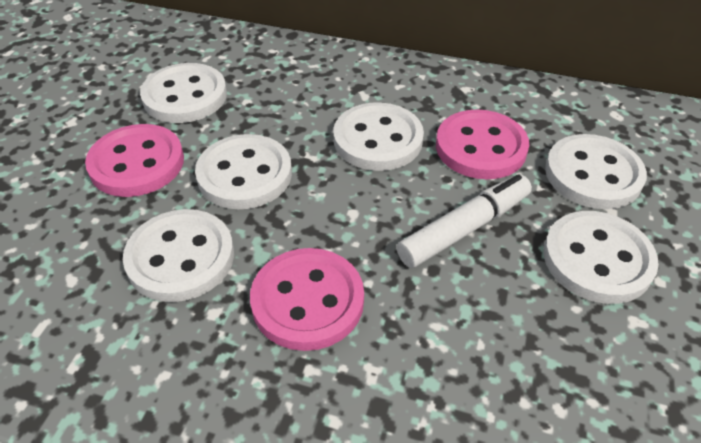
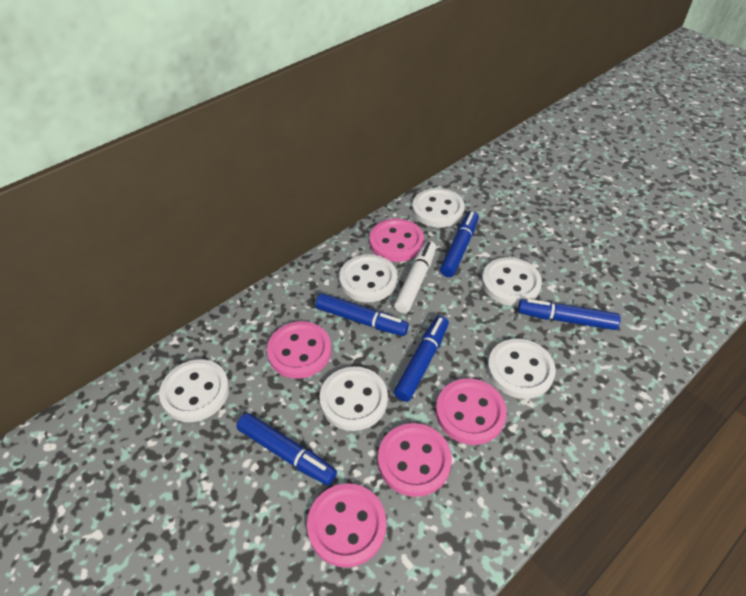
blue marker: 0 -> 5
pink button: 3 -> 5

